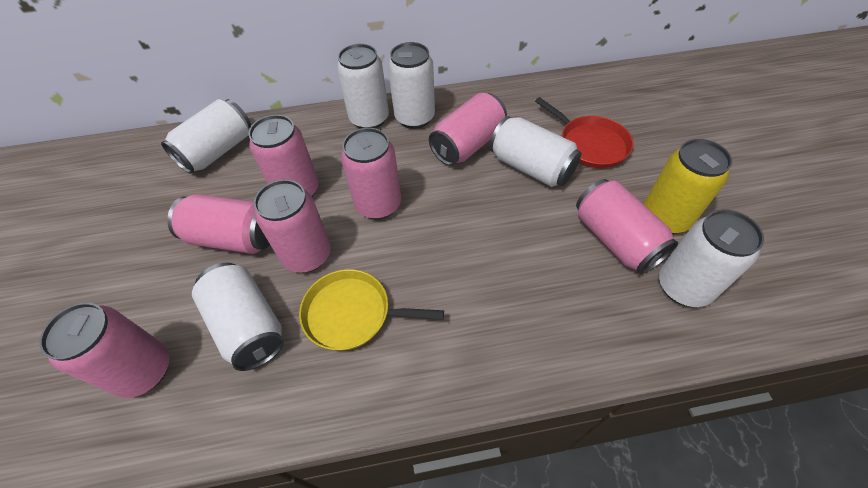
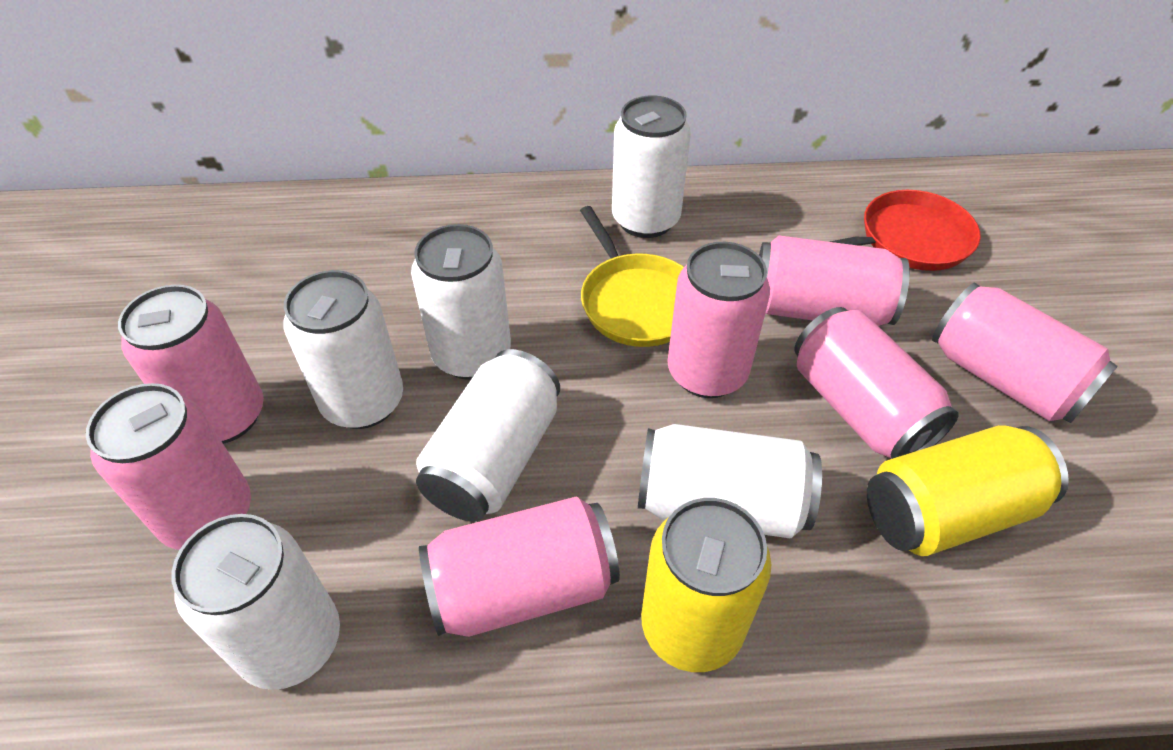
yellow can: 1 -> 2

